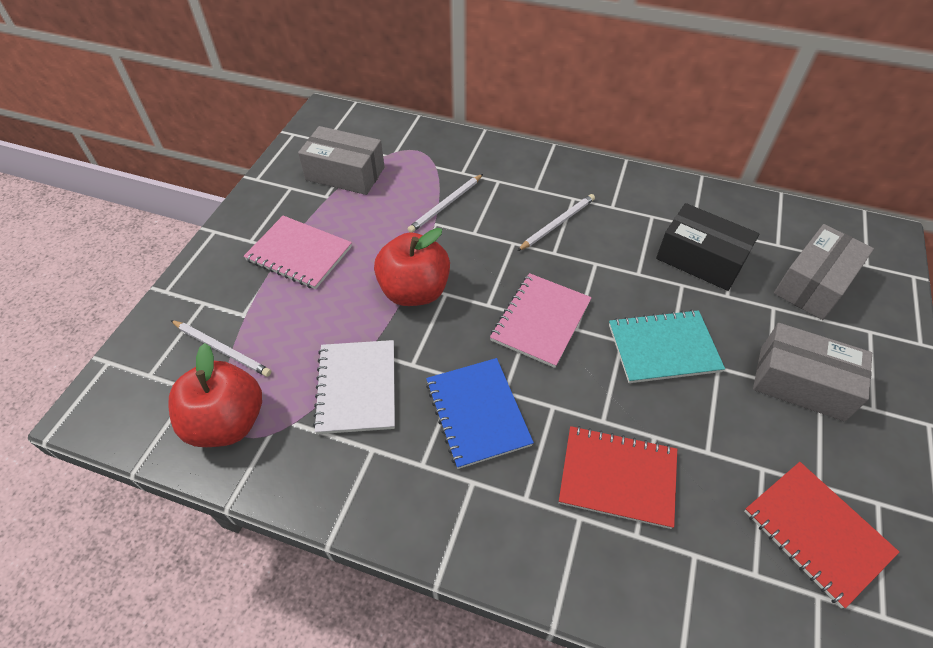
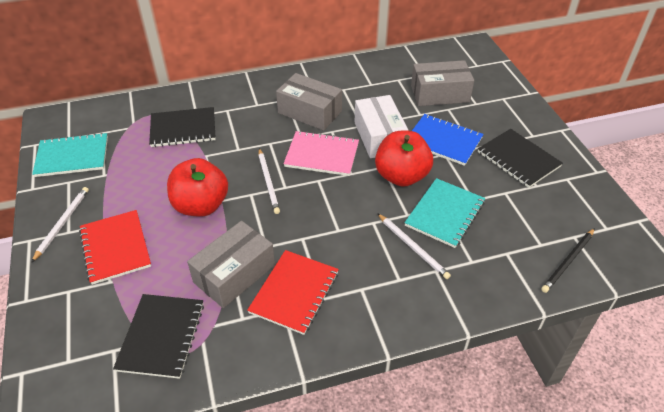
black box: 1 -> 0
black notebook: 0 -> 3
black pencil: 0 -> 1
pink notebook: 2 -> 1
turquoise notebook: 1 -> 2
white box: 0 -> 1
white notebook: 1 -> 0

